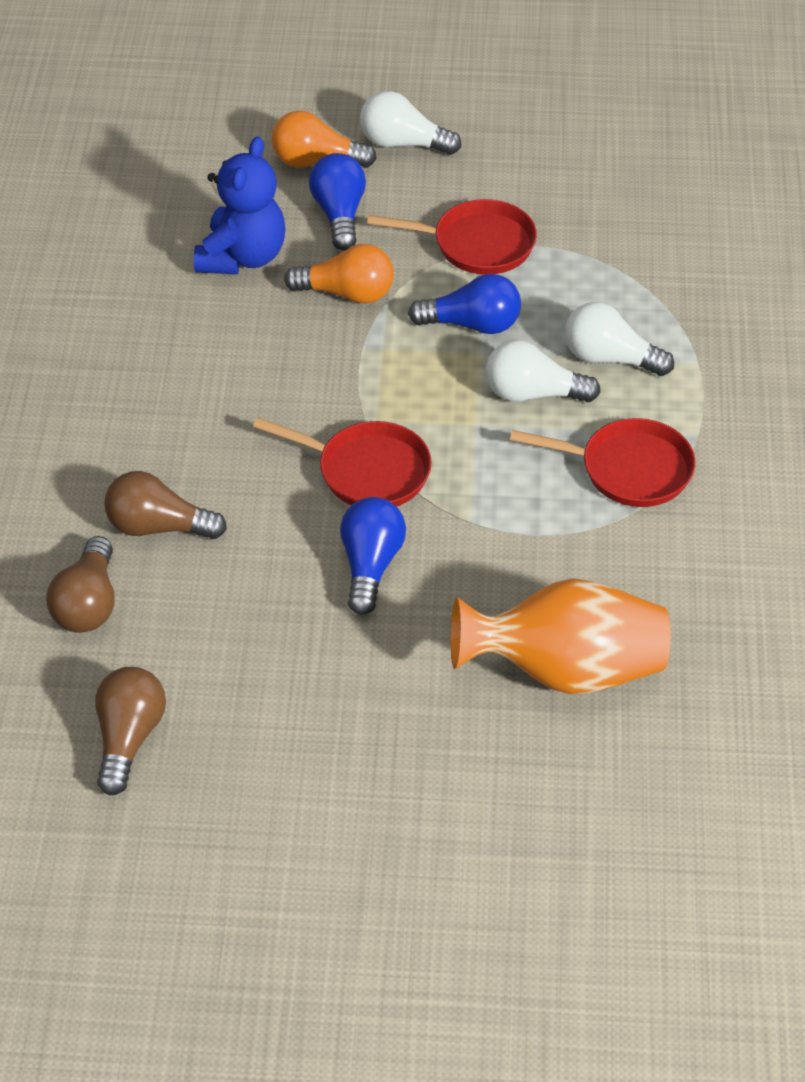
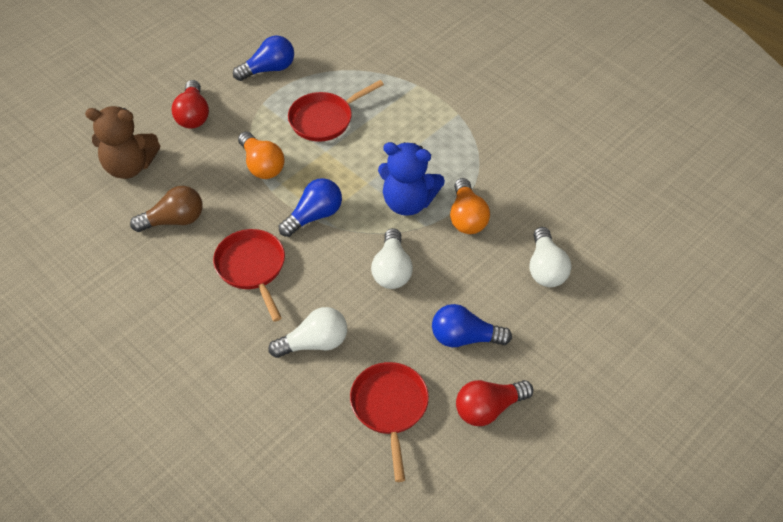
brown light bulb: 3 -> 1
brown teddy bear: 0 -> 1
orange vase: 1 -> 0
red light bulb: 0 -> 2

